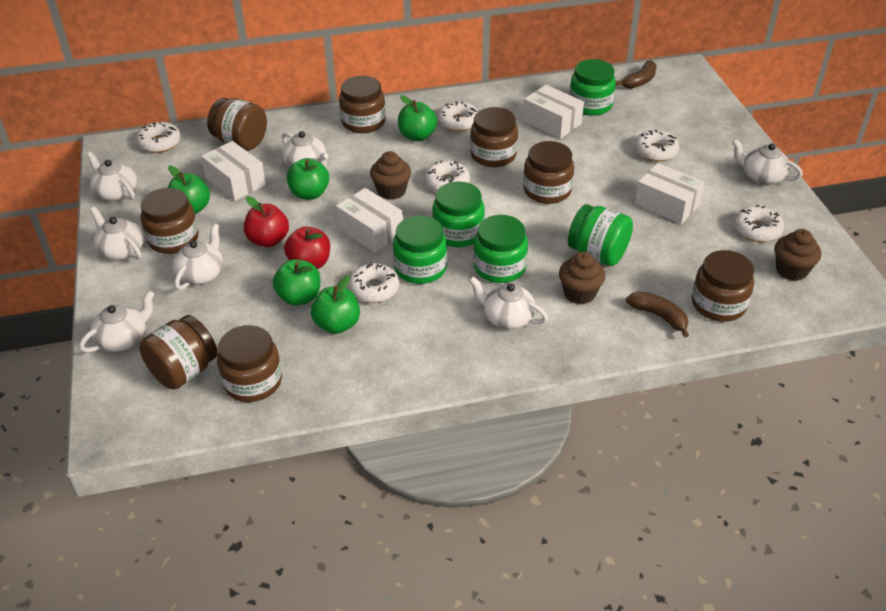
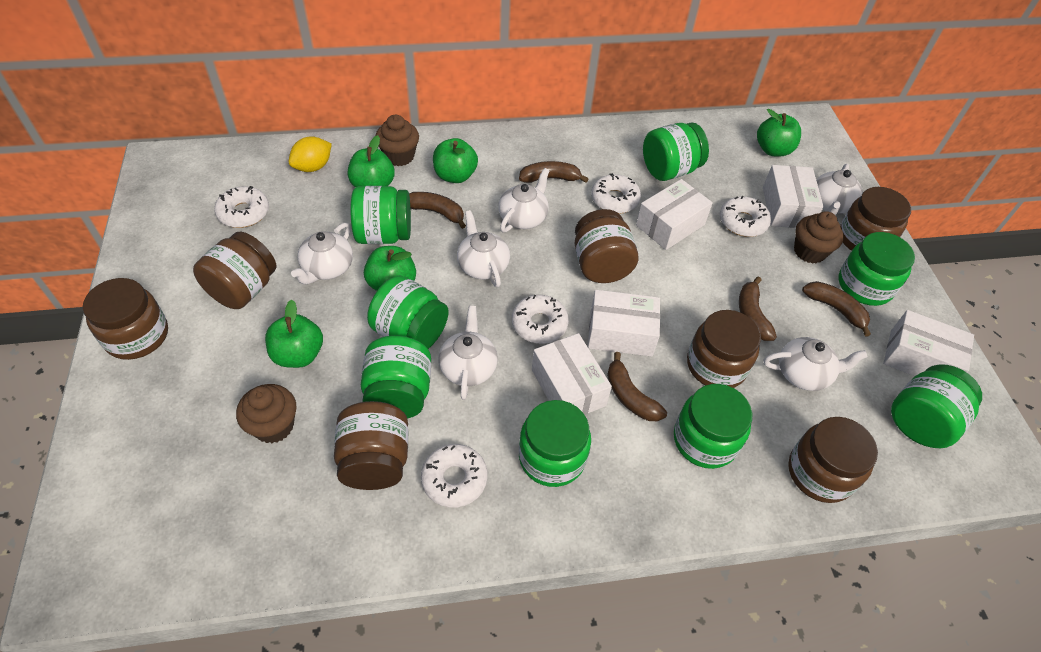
brown banana: 2 -> 5
brown jar: 8 -> 7
green jar: 5 -> 8
red apple: 2 -> 0
white box: 4 -> 5
white donut: 6 -> 5
white teapot: 7 -> 6
yellow lemon: 0 -> 1

